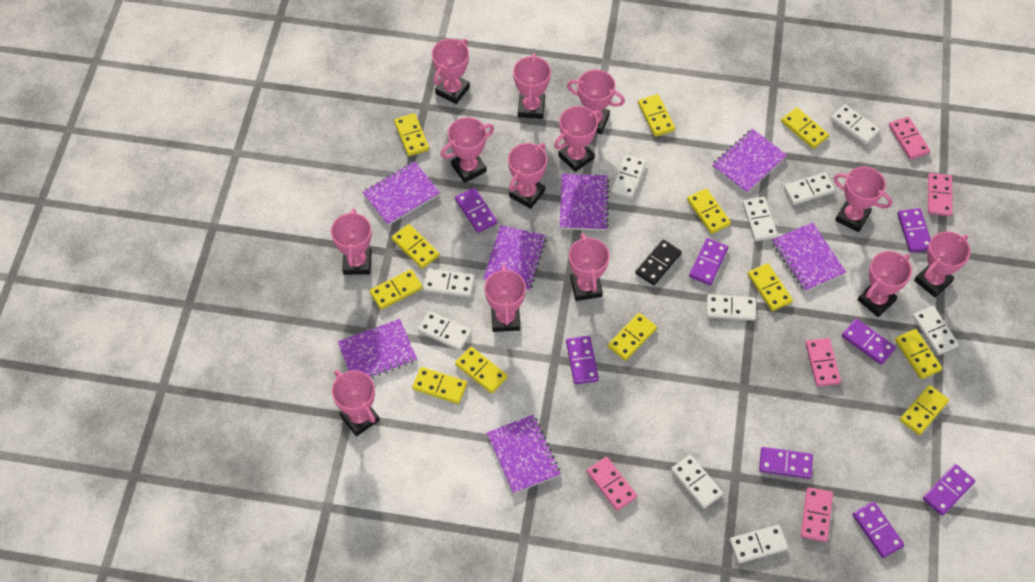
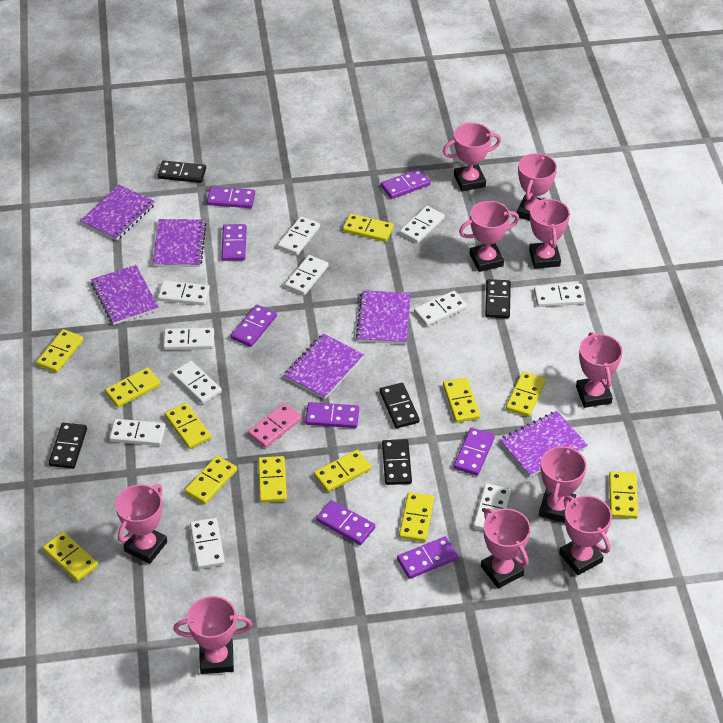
black domino: 1 -> 5
pink domino: 5 -> 1
pink trophy: 13 -> 10
purple notebook: 7 -> 6
white domino: 10 -> 11

